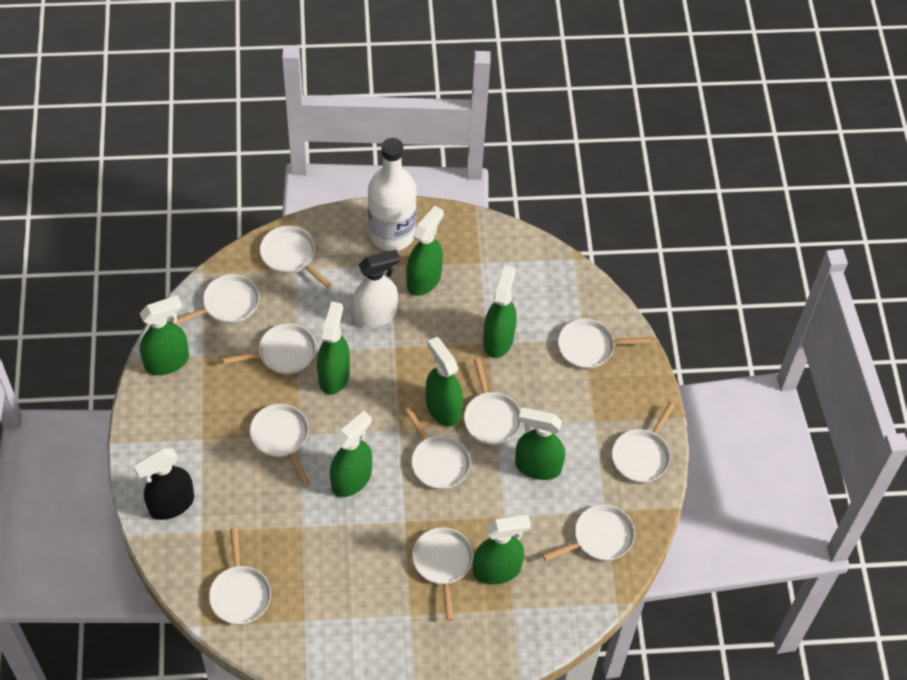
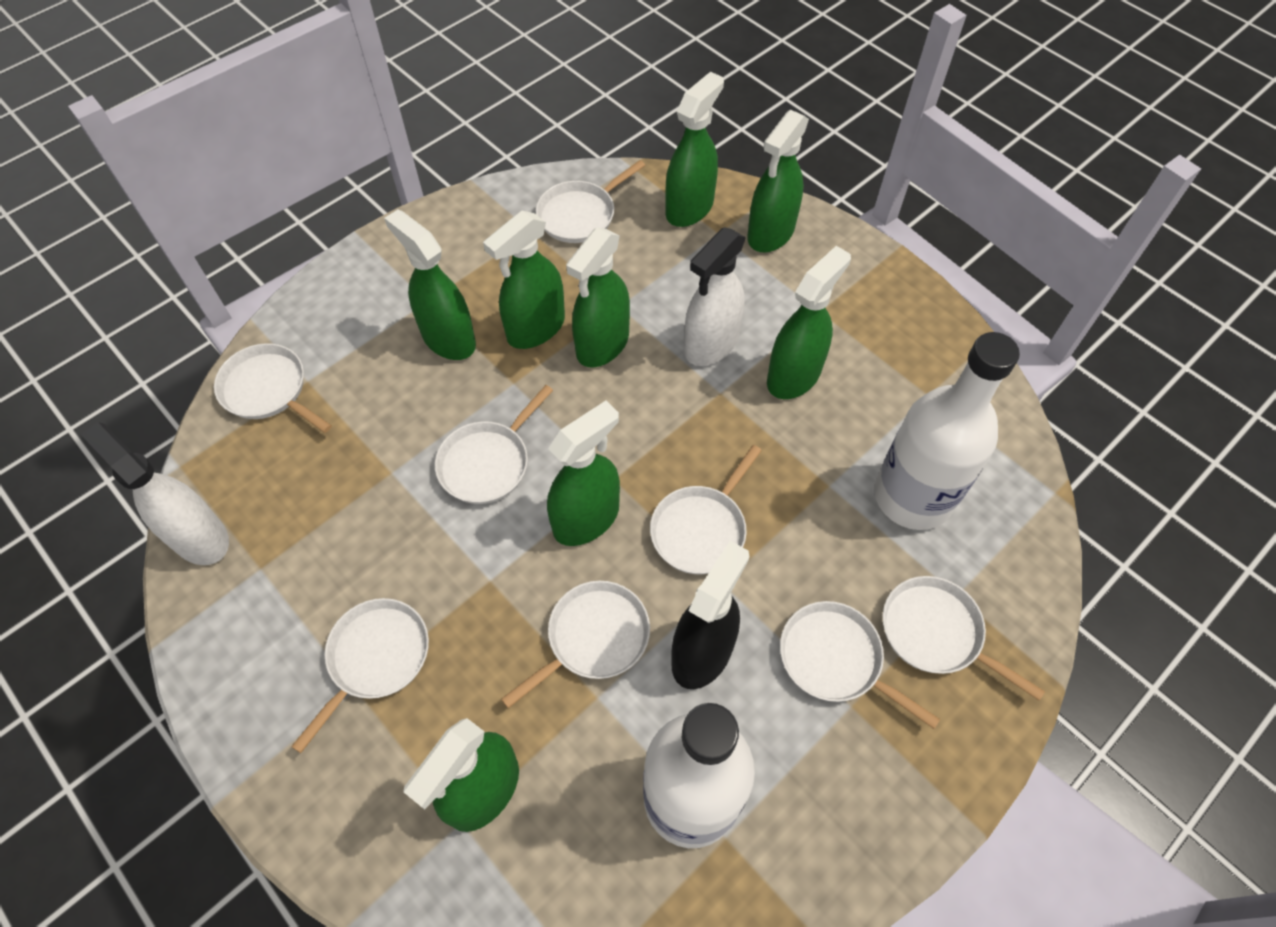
white bottle: 1 -> 2
white pan: 11 -> 8
white spray bottle: 1 -> 2

